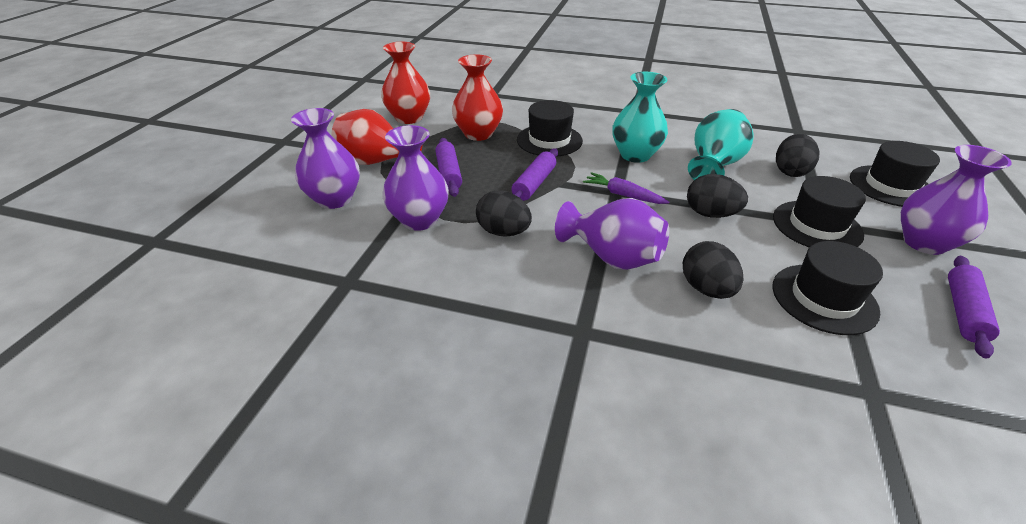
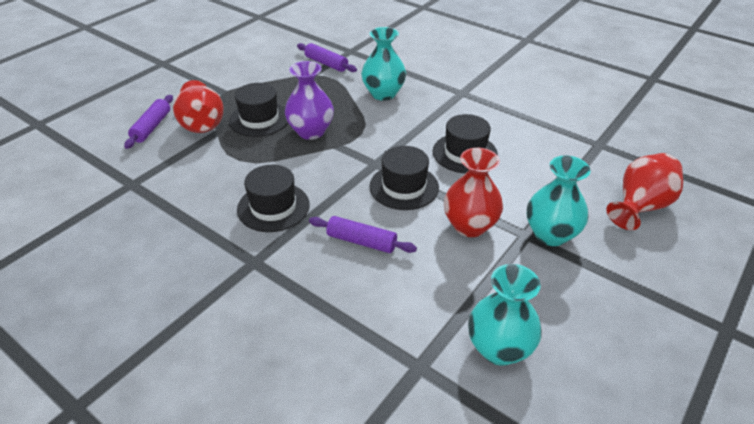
black egg: 4 -> 0
purple carrot: 1 -> 0
purple vase: 4 -> 1
turquoise vase: 2 -> 3

